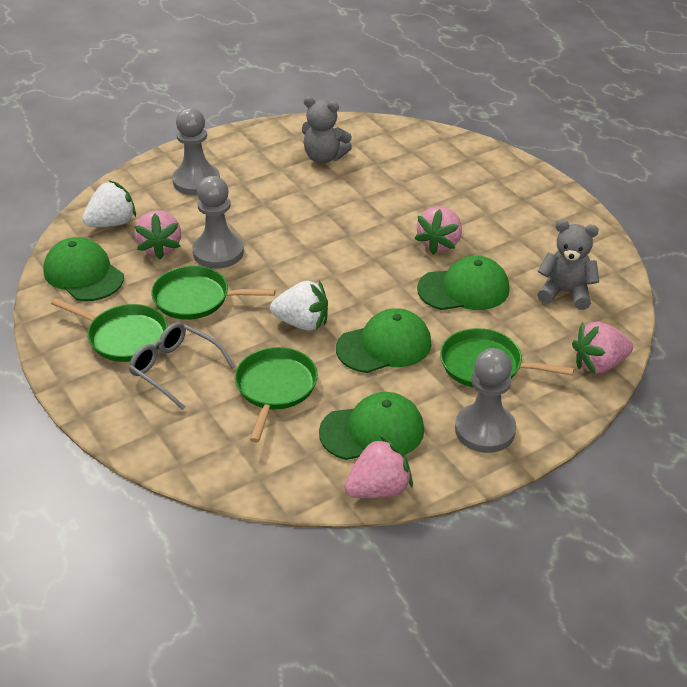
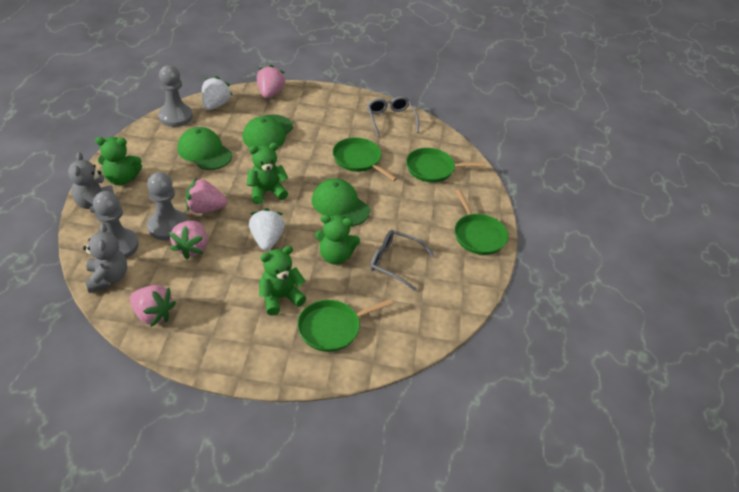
green cap: 4 -> 3
green teddy bear: 0 -> 4
grey glasses: 1 -> 2

